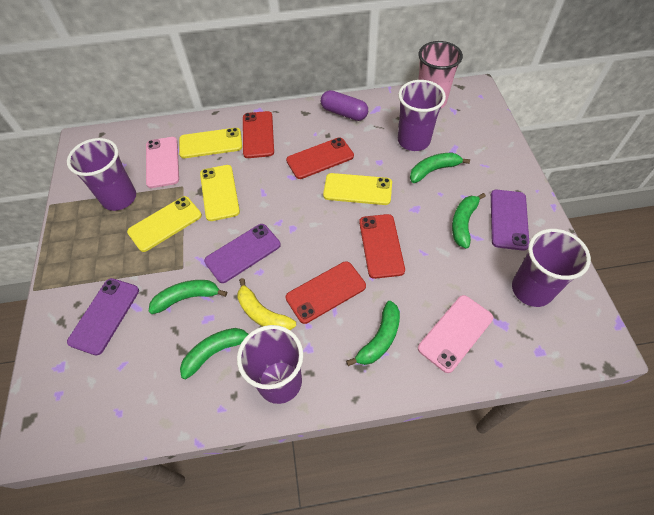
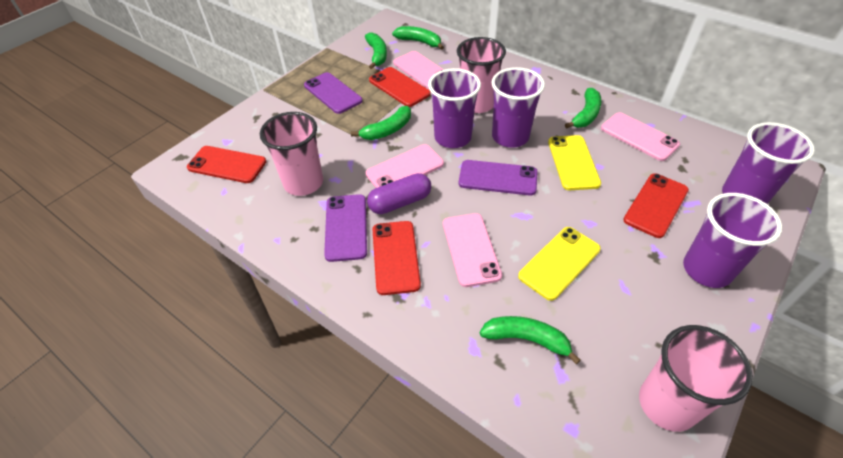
pink cup: 1 -> 3
pink phone: 2 -> 4
yellow banana: 1 -> 0
yellow phone: 4 -> 2

